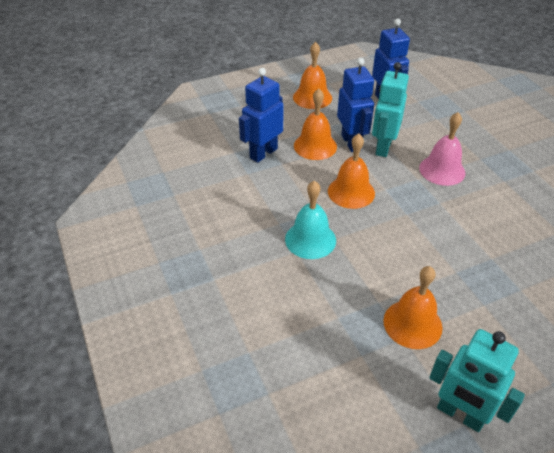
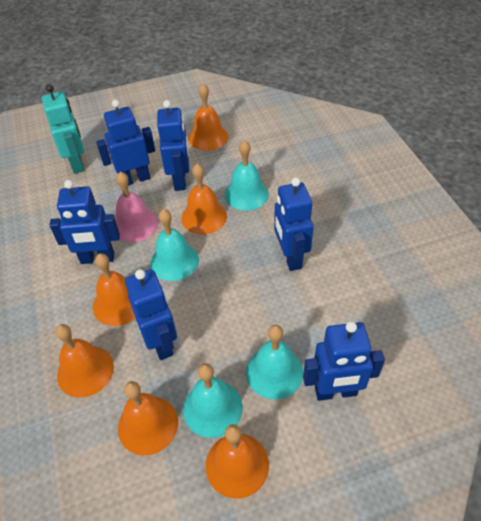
blue robot: 3 -> 6
orange bell: 4 -> 6
turquoise bell: 1 -> 4
turquoise robot: 2 -> 1

